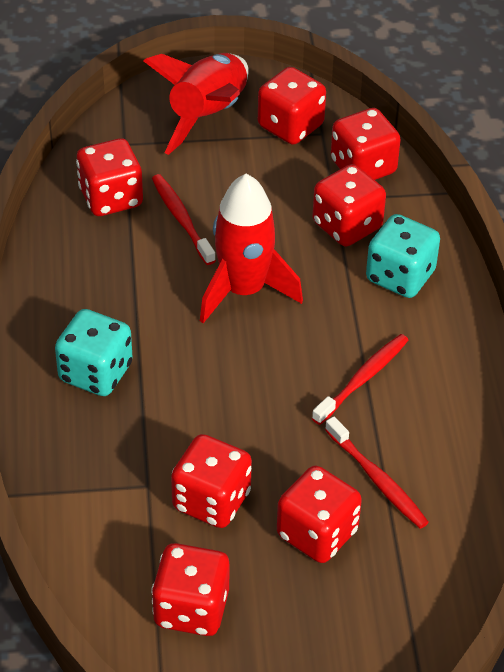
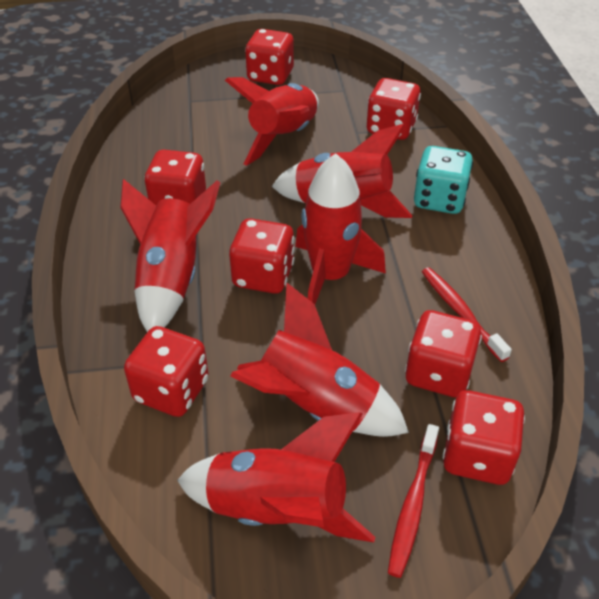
red rocket: 2 -> 6
red toothbrush: 3 -> 2
turquoise dice: 2 -> 1

